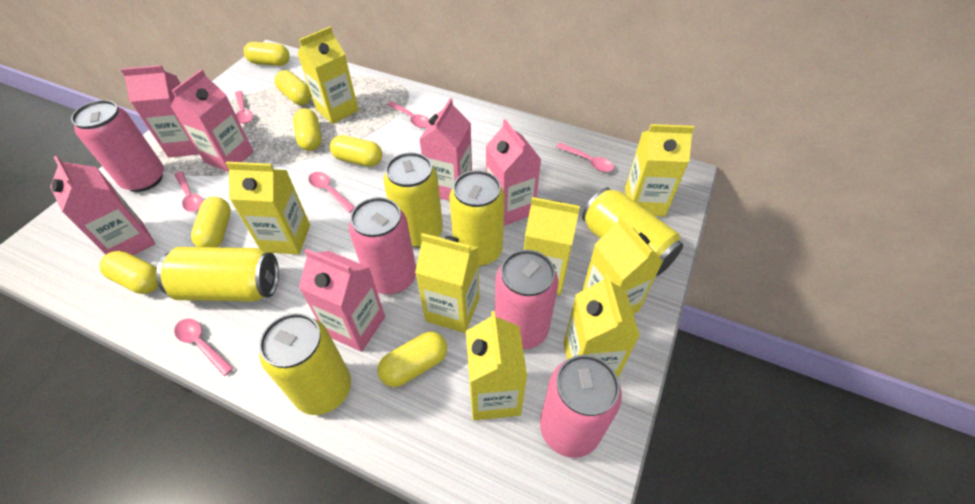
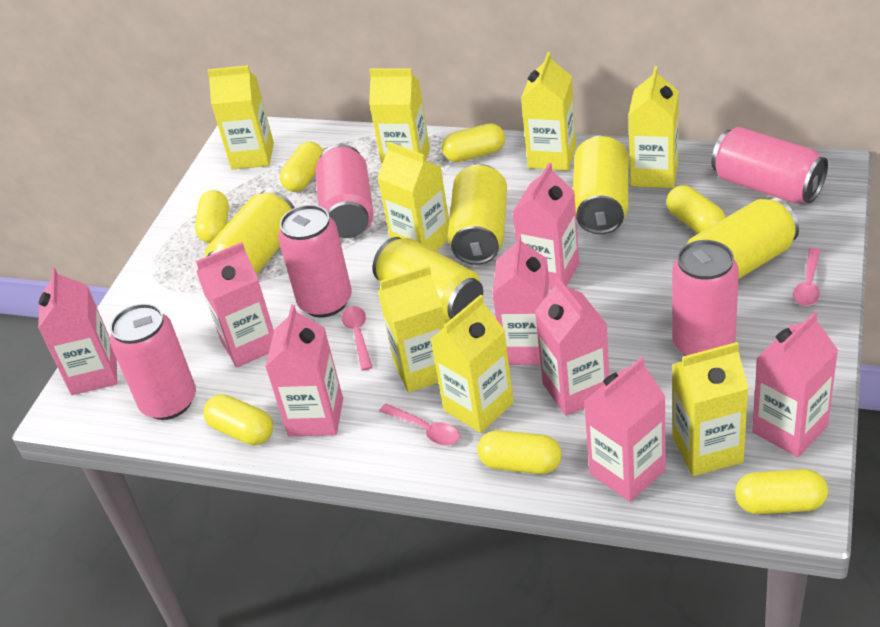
pink can: 4 -> 5
pink carton: 6 -> 8
pink spoon: 6 -> 3

